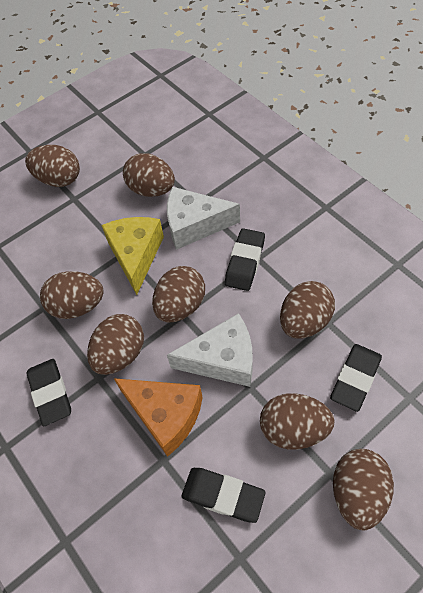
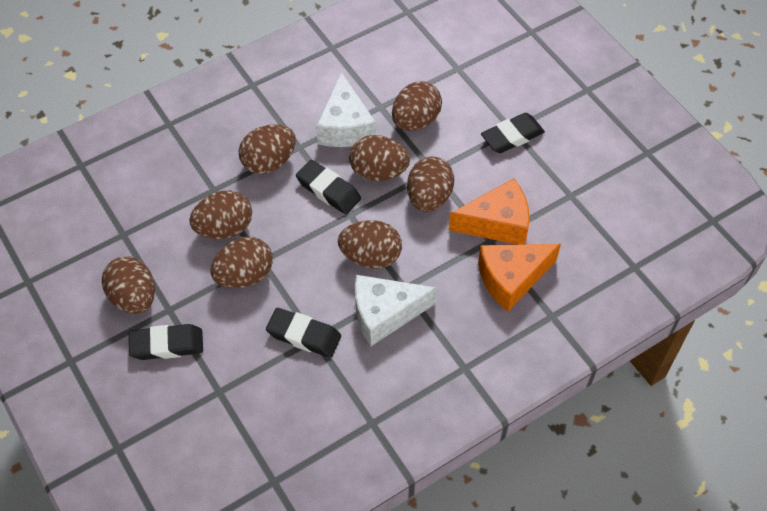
orange cheese: 1 -> 2
yellow cheese: 1 -> 0

